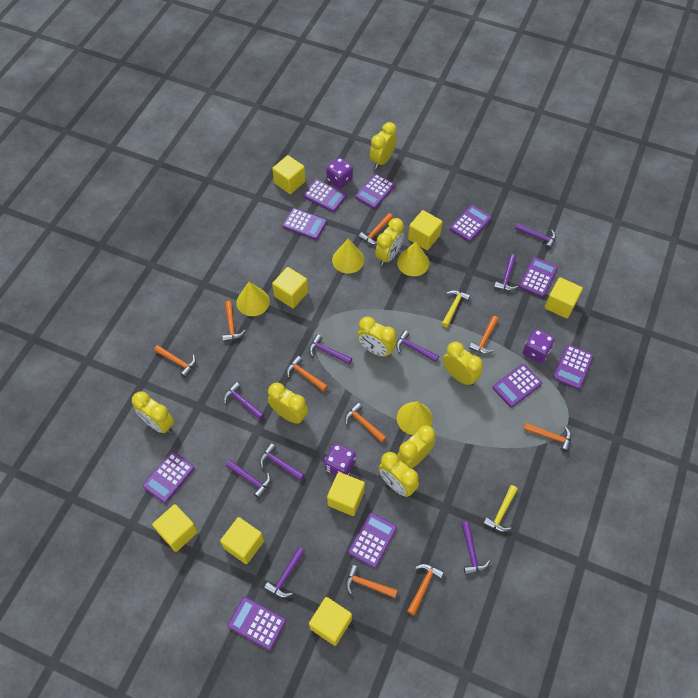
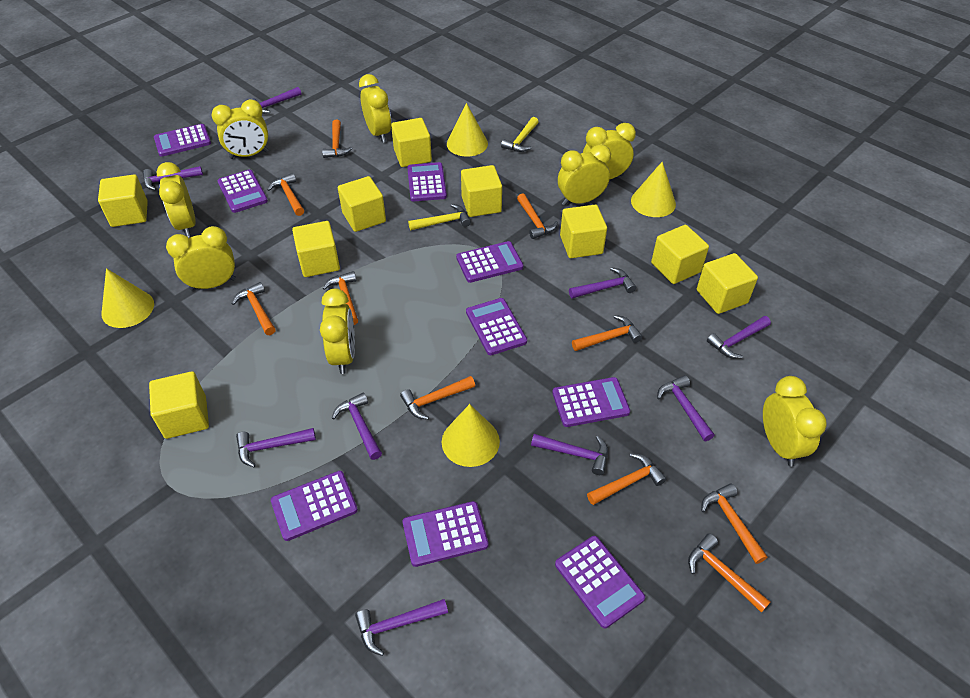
orange hammer: 9 -> 10
purple calculator: 10 -> 9
purple dice: 3 -> 0
yellow cube: 8 -> 9

